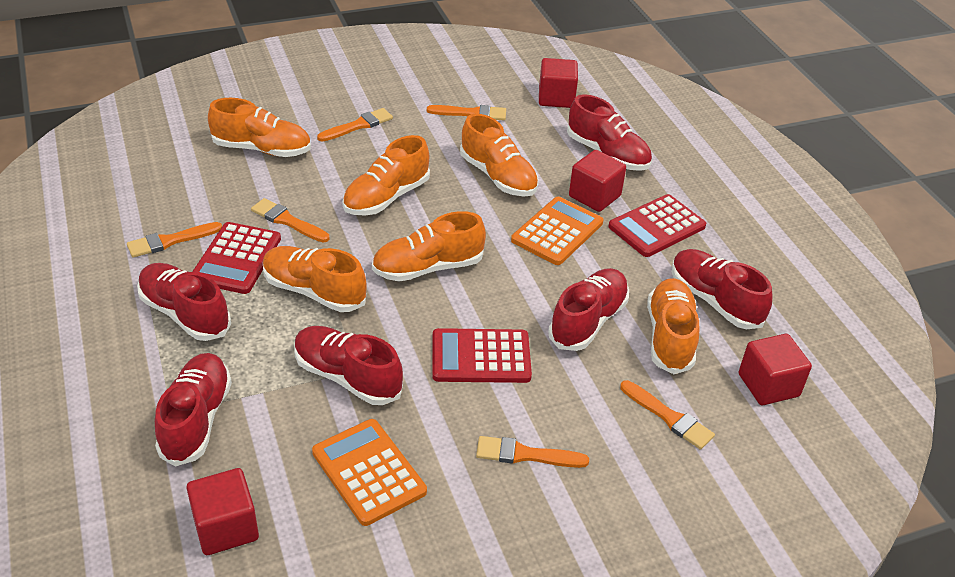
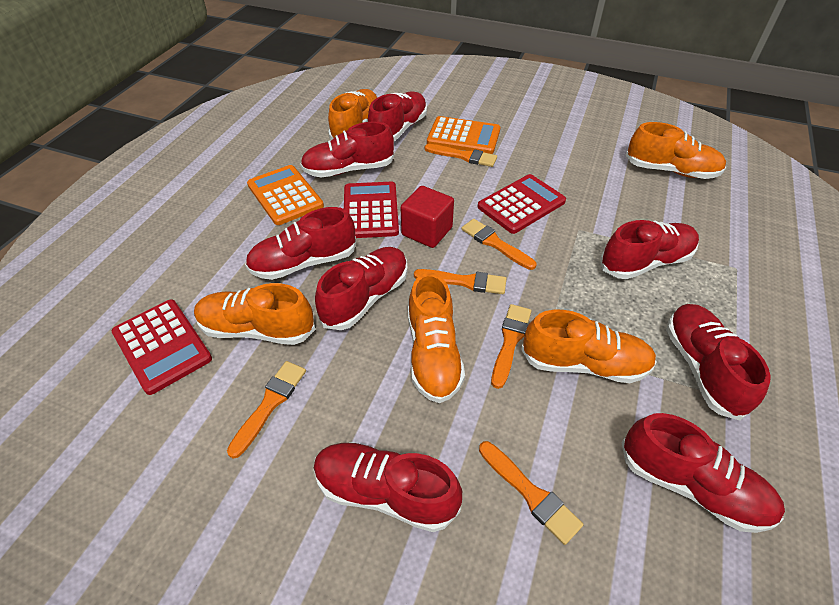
orange shoe: 6 -> 5
red cube: 4 -> 1
red shoe: 6 -> 8

